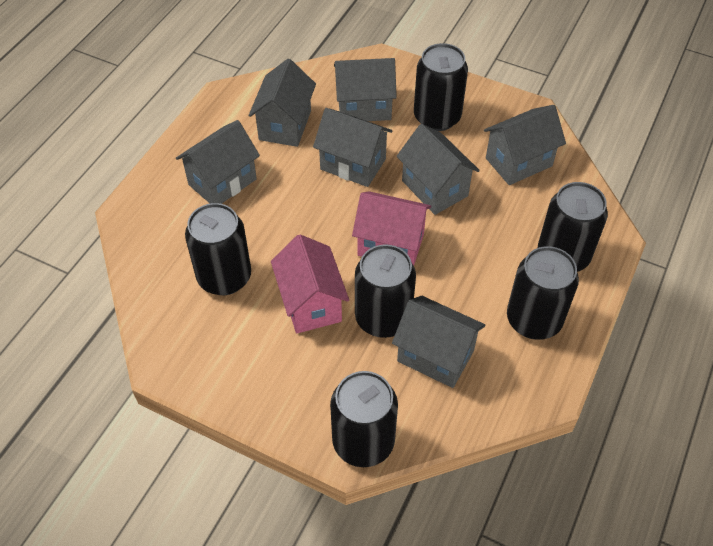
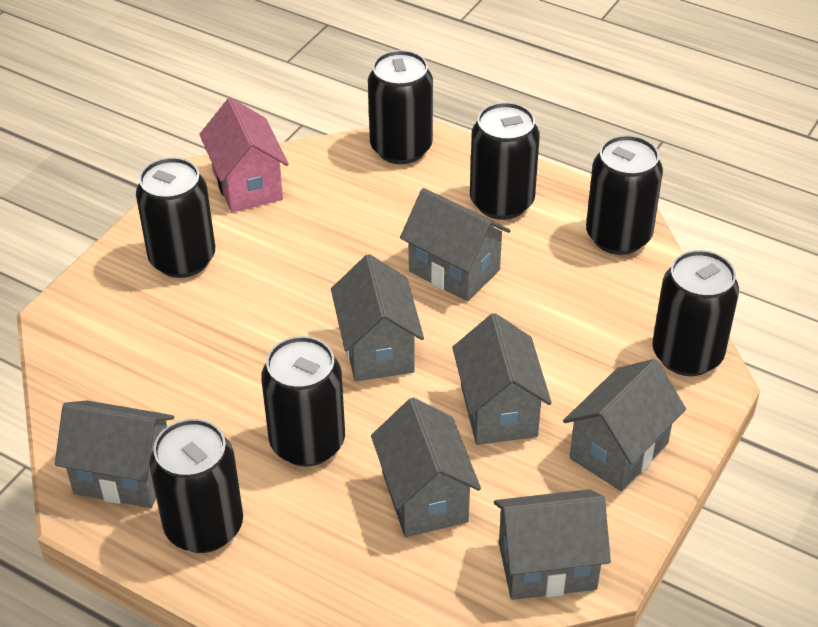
black can: 6 -> 7
pink house: 2 -> 1

